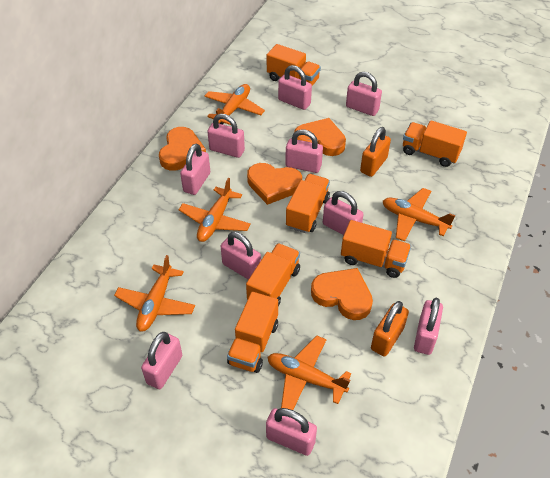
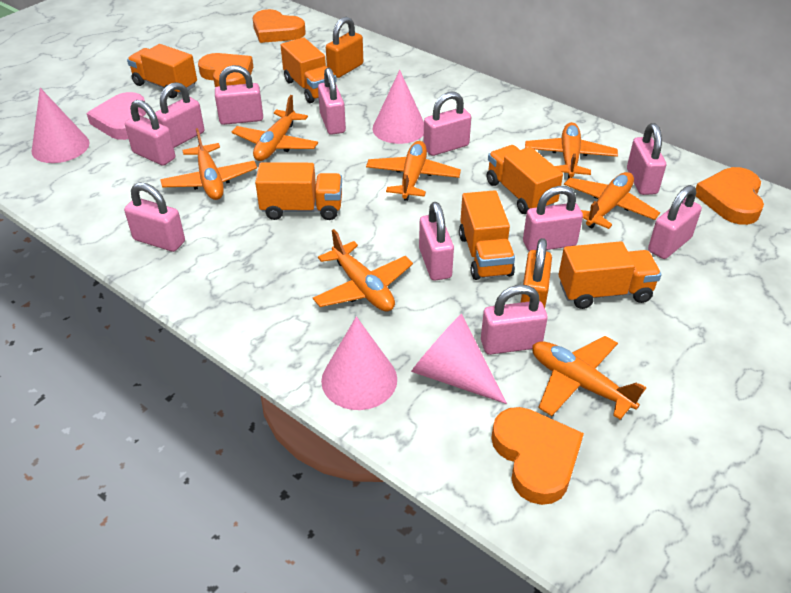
orange plane: 5 -> 7
pink cone: 0 -> 4
pink heart: 0 -> 1
pink padlock: 10 -> 11

